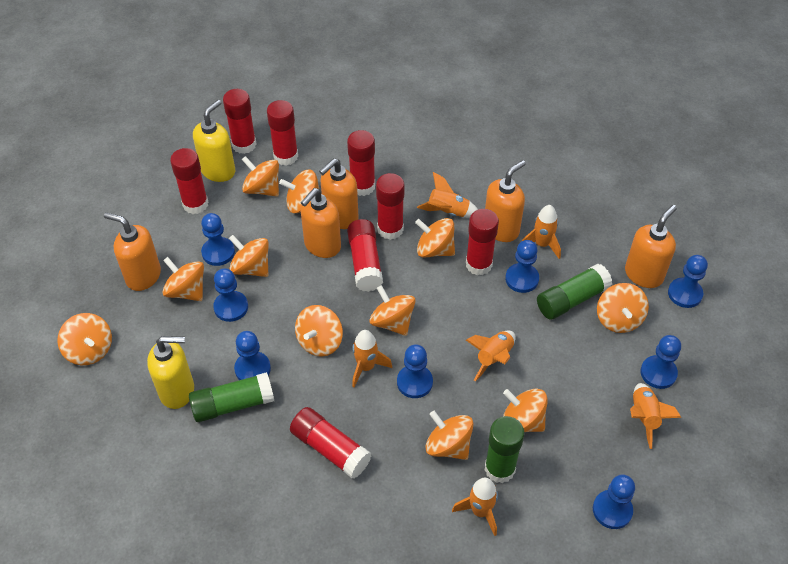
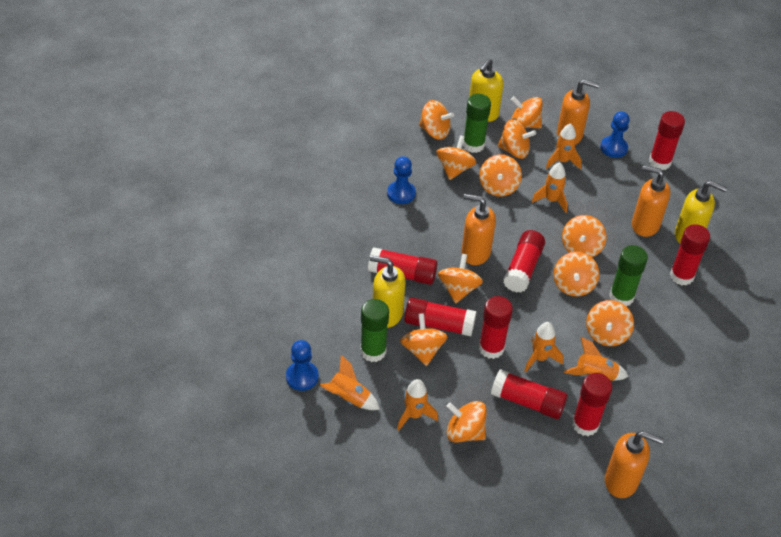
blue pawn: 8 -> 3
orange soap dispenser: 5 -> 4
yellow soap dispenser: 2 -> 3

